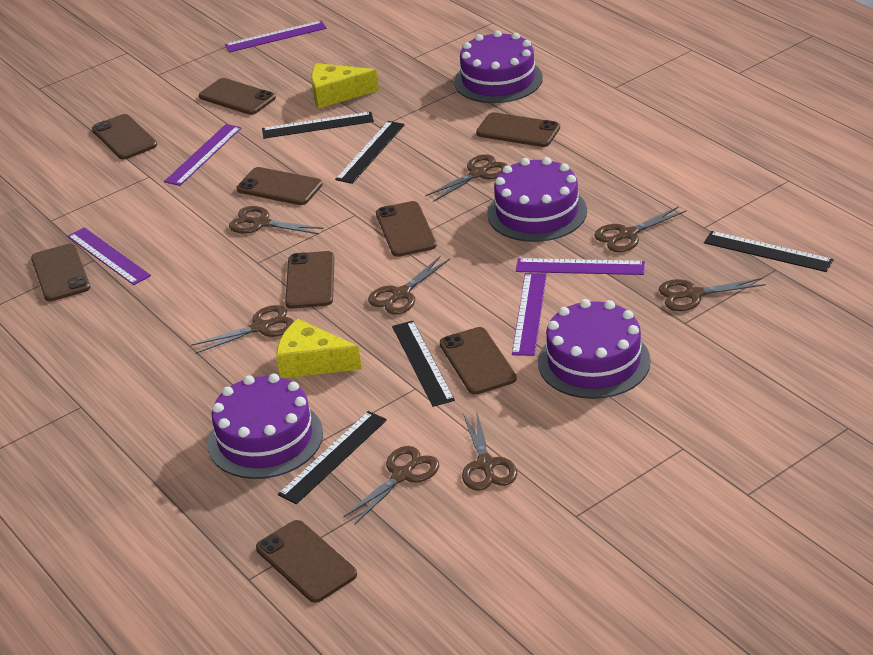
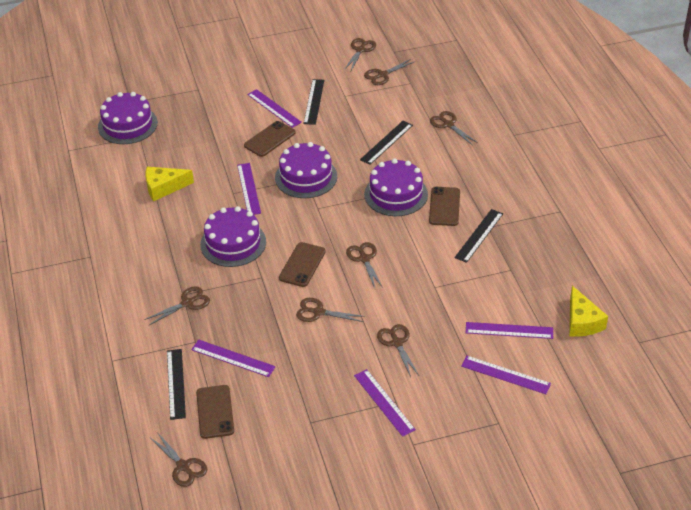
black ruler: 5 -> 4
brown phone: 9 -> 4
purple ruler: 5 -> 6

